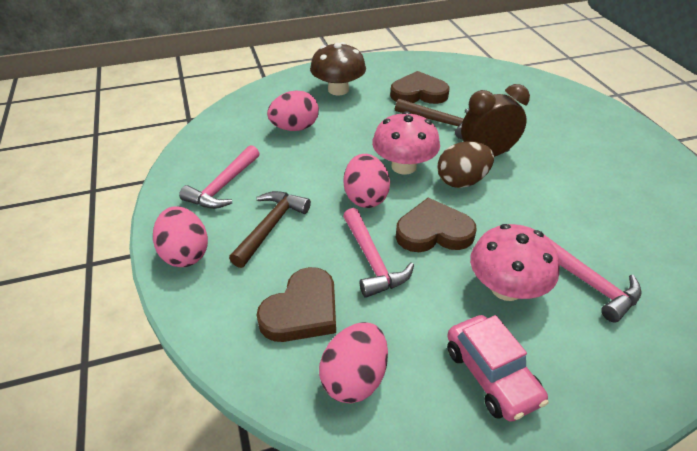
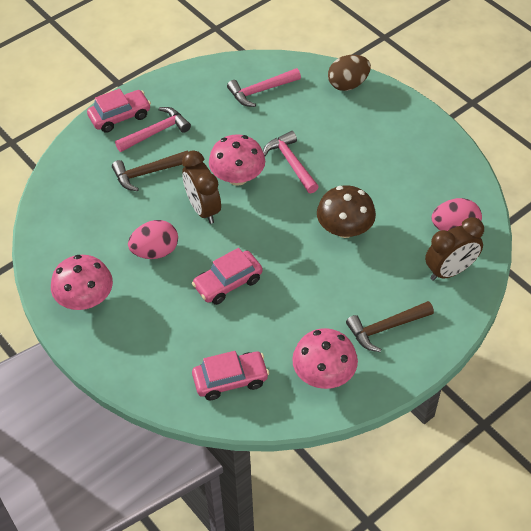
brown clock: 1 -> 2
brown heart: 3 -> 0
pink car: 1 -> 3
pink egg: 4 -> 2
pink mushroom: 2 -> 3

